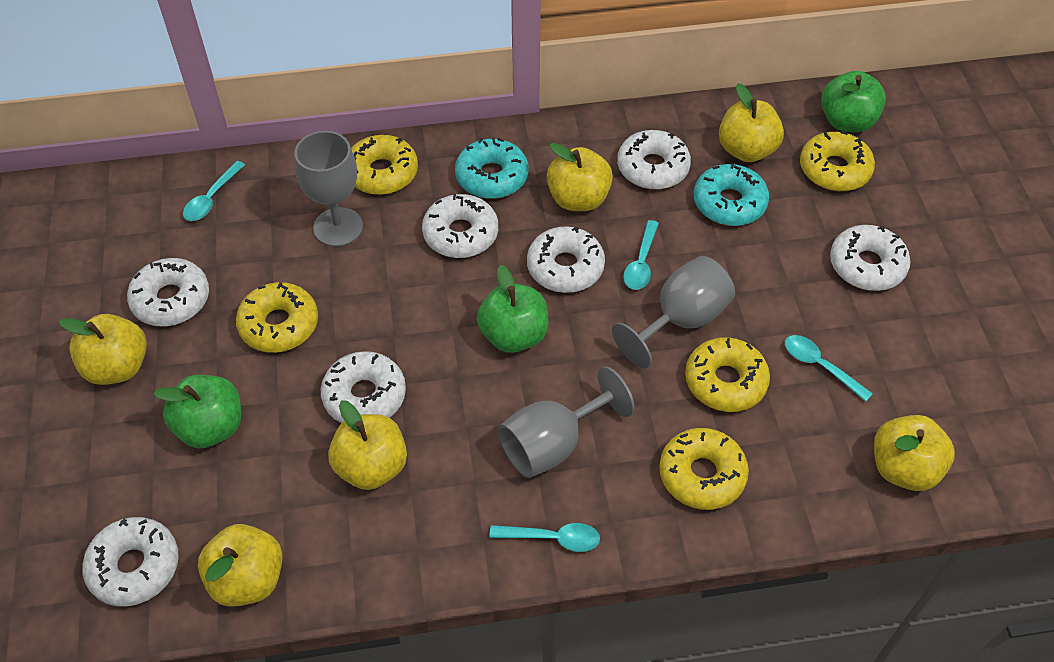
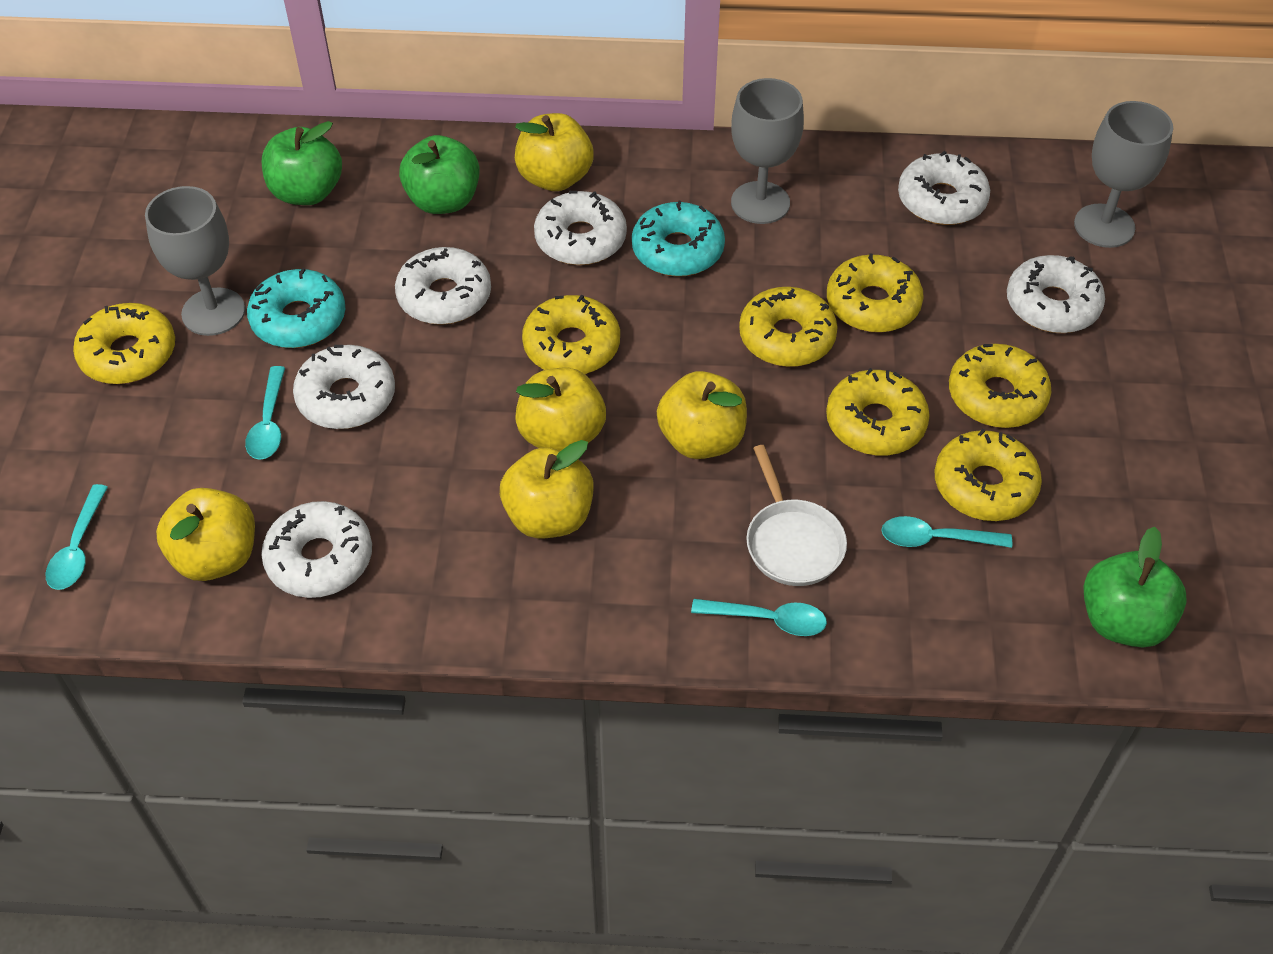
white donut: 7 -> 6
white pan: 0 -> 1
yellow apple: 6 -> 5
yellow donut: 5 -> 7

